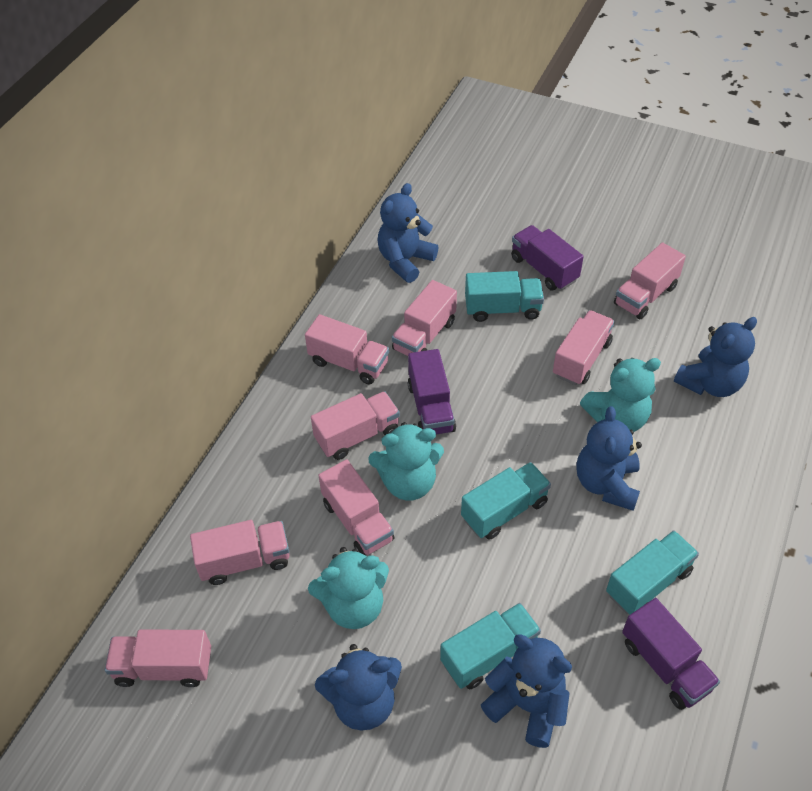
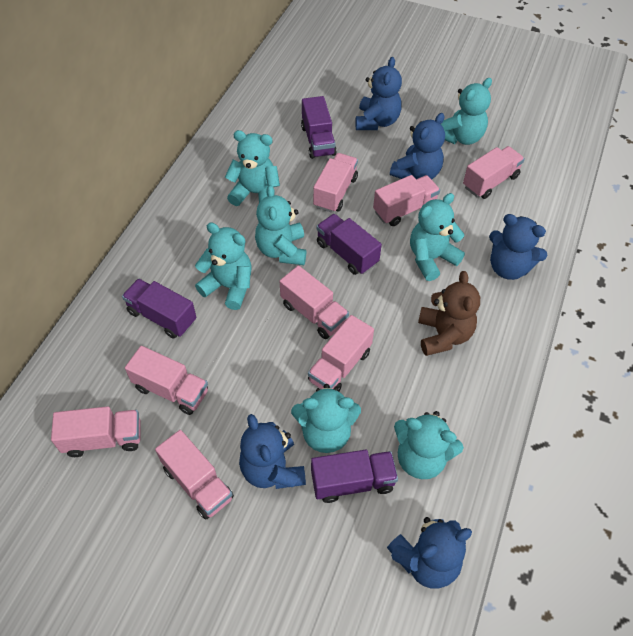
brown teddy bear: 0 -> 1
purple truck: 3 -> 4
turquoise teddy bear: 3 -> 7
turquoise truck: 4 -> 0

